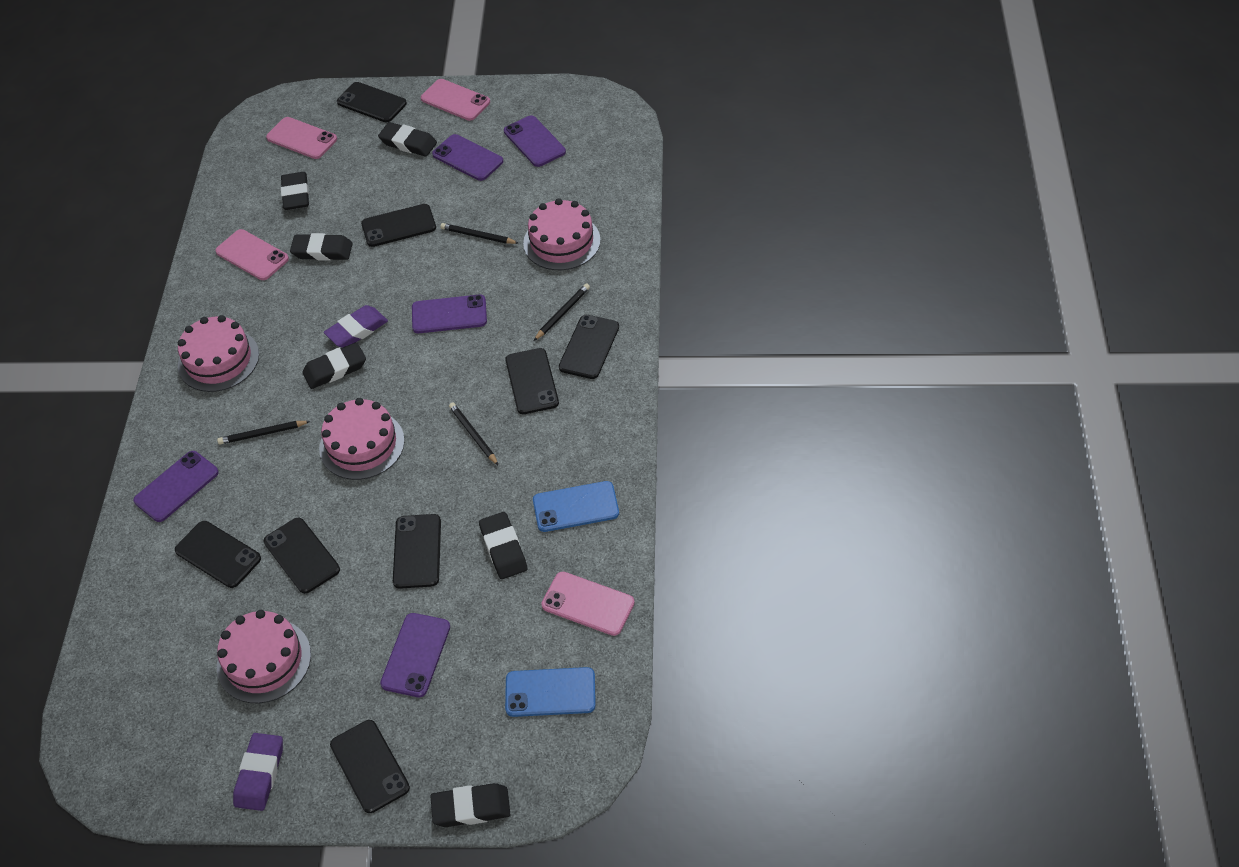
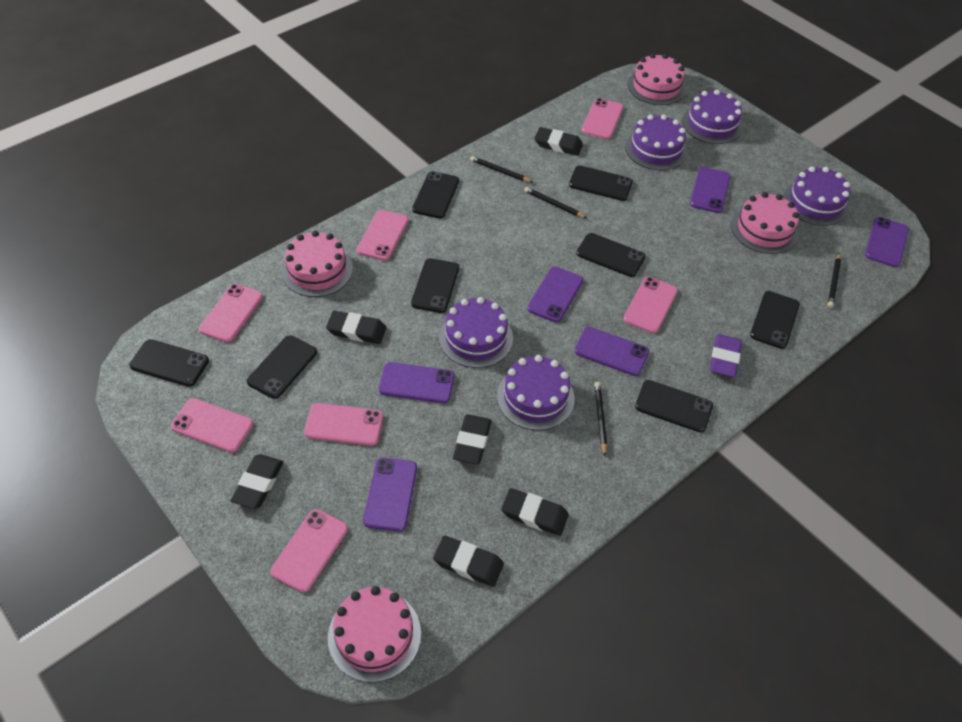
blue phone: 2 -> 0
pink phone: 4 -> 7
purple cake: 0 -> 5
purple eraser: 2 -> 1
purple phone: 5 -> 6

